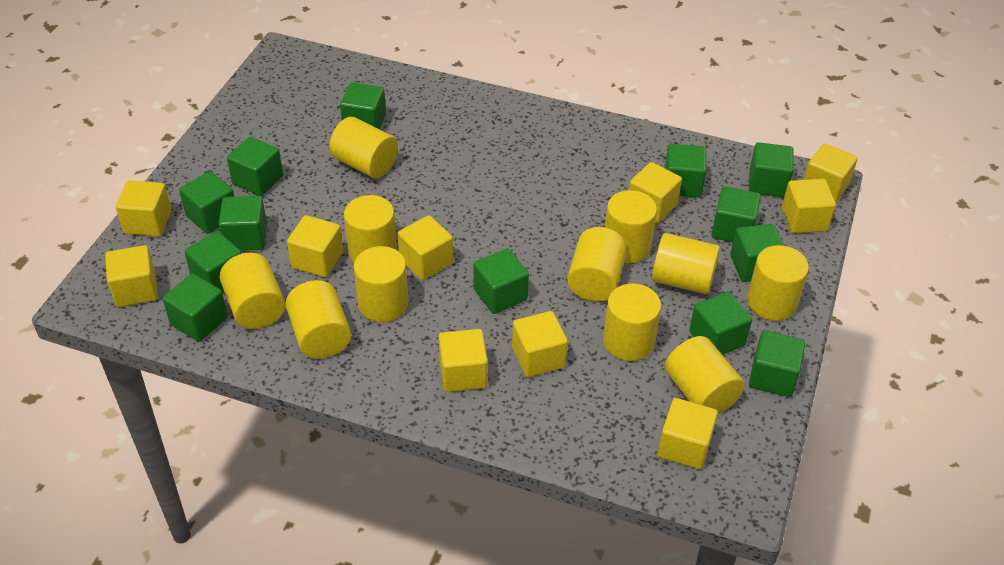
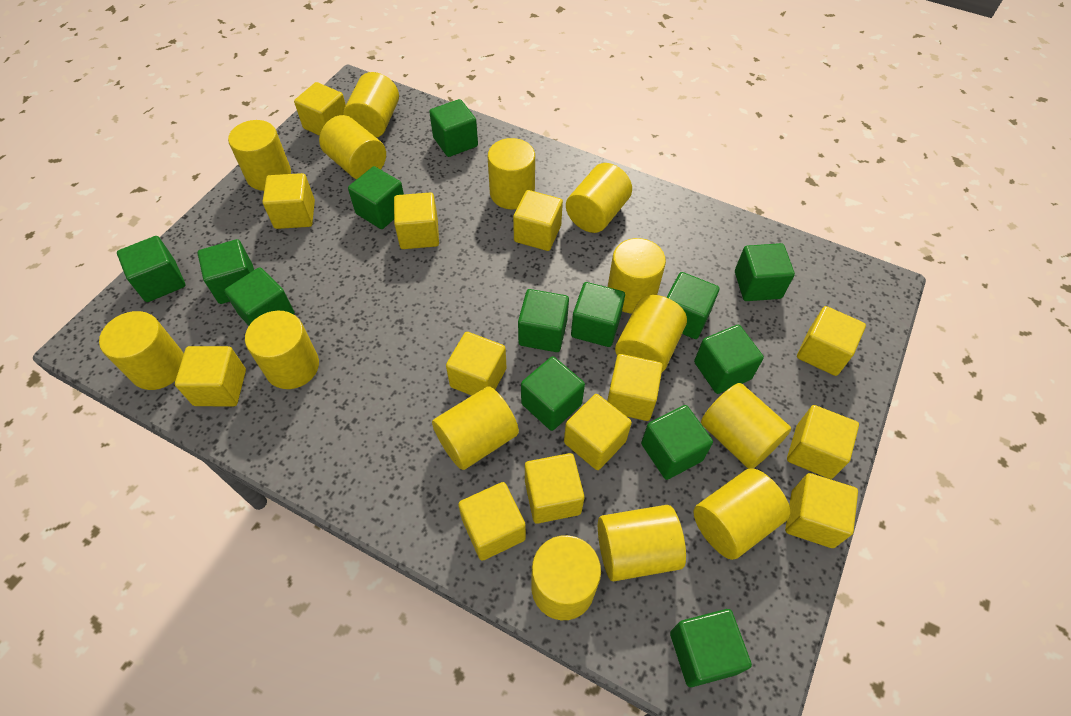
yellow cube: 10 -> 13
yellow cylinder: 11 -> 14

